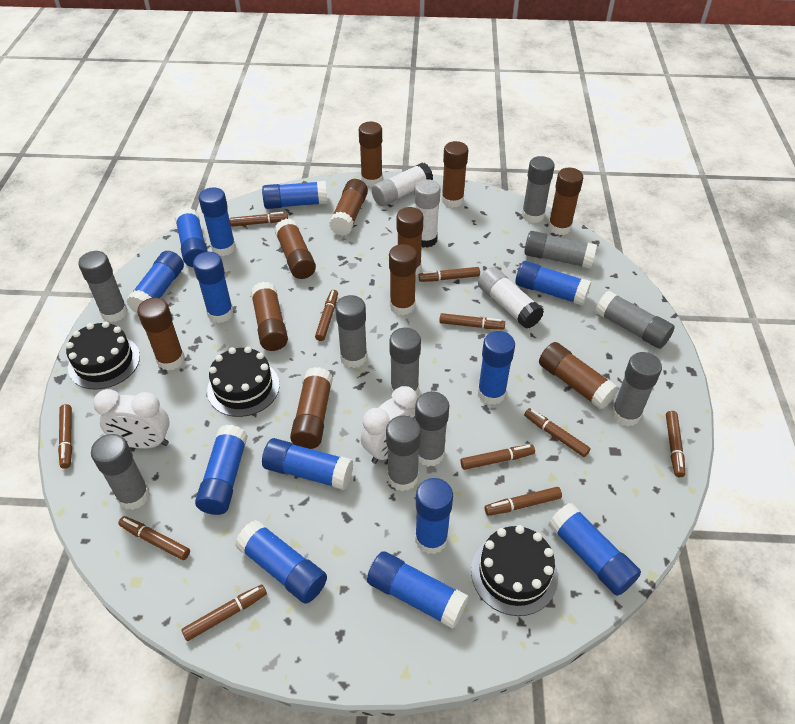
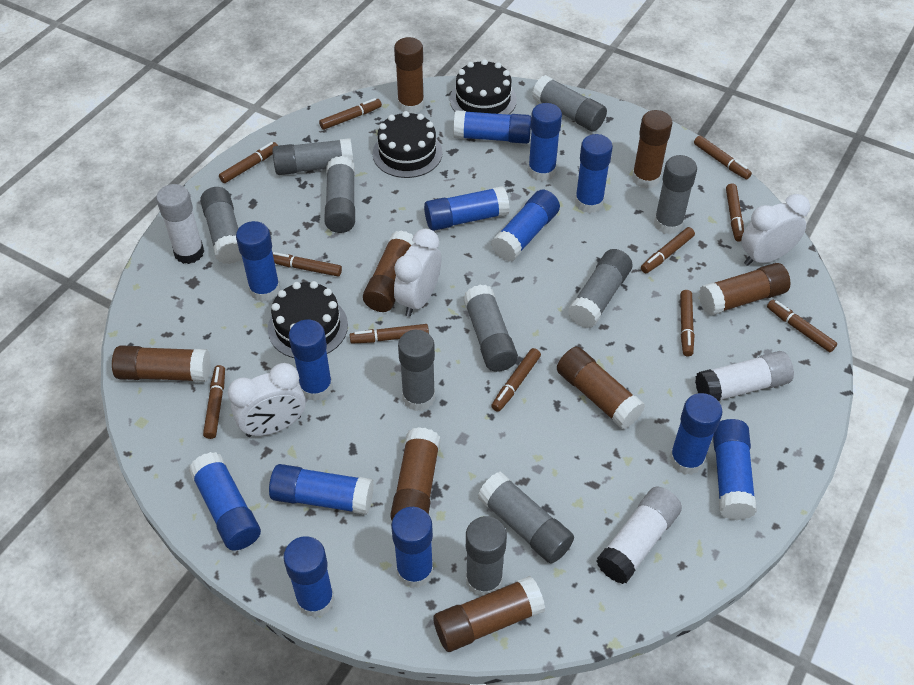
brown glue stick: 11 -> 8
white clock: 2 -> 3

